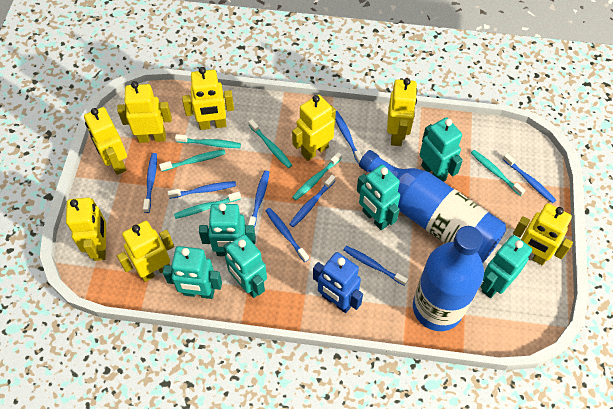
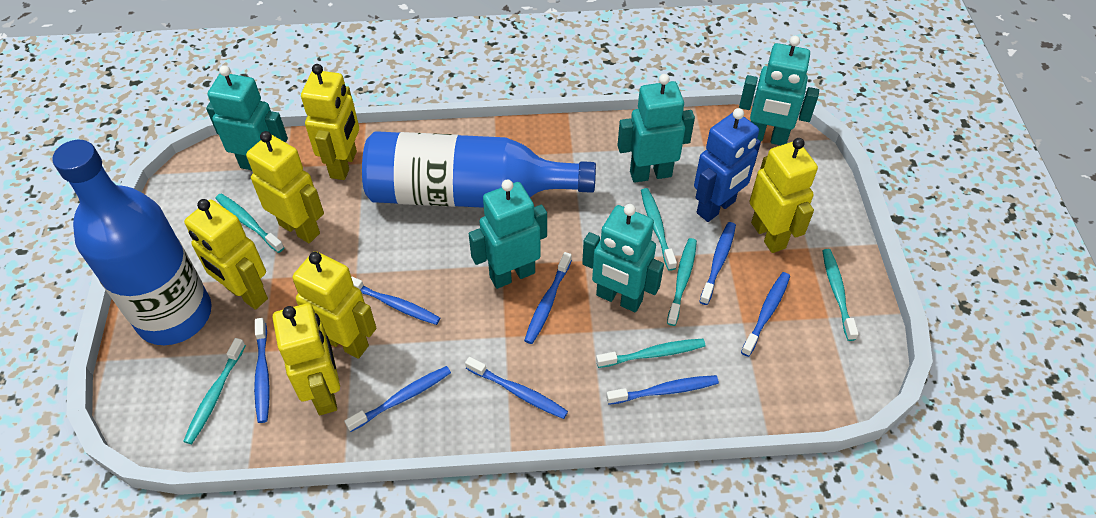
turquoise robot: 6 -> 5
yellow robot: 8 -> 6

